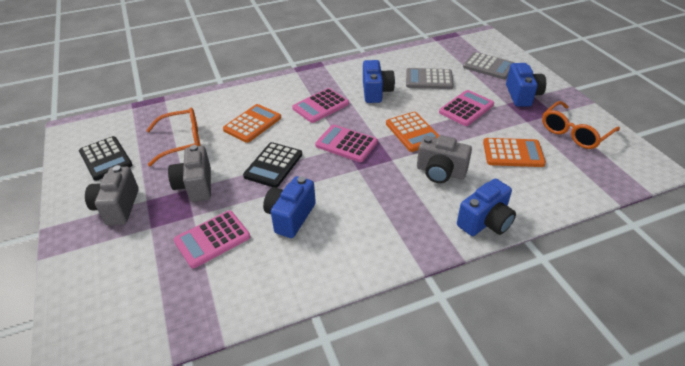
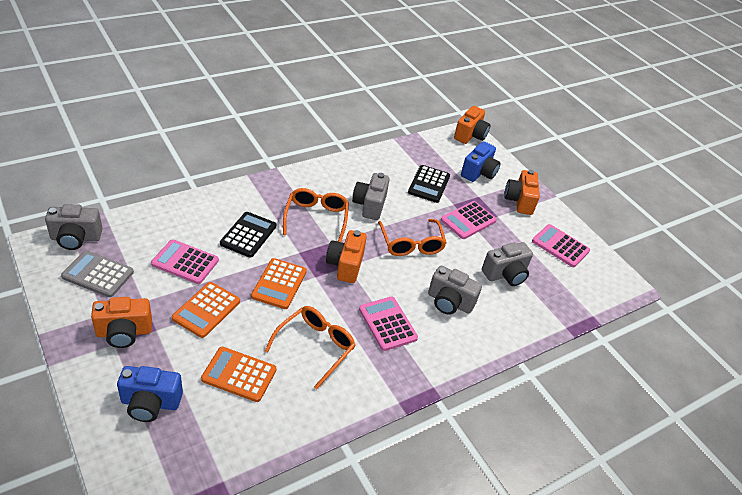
blue camera: 4 -> 2
grey calculator: 2 -> 1
grey camera: 3 -> 4
orange camera: 0 -> 4
orange glasses: 2 -> 3

